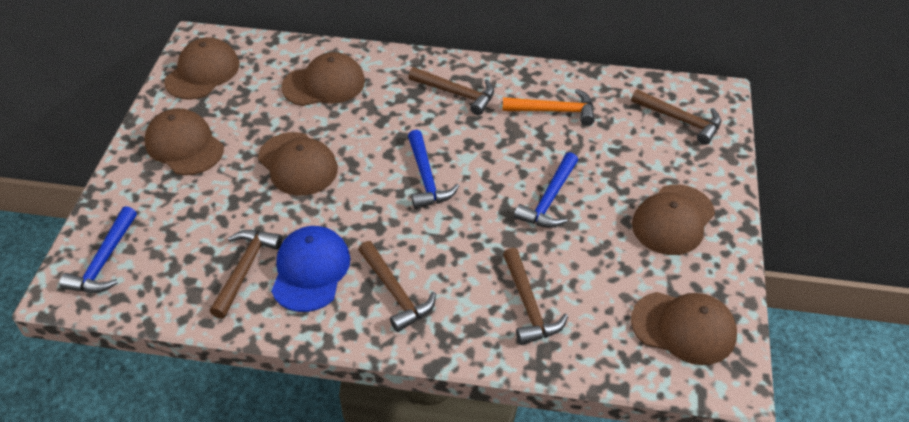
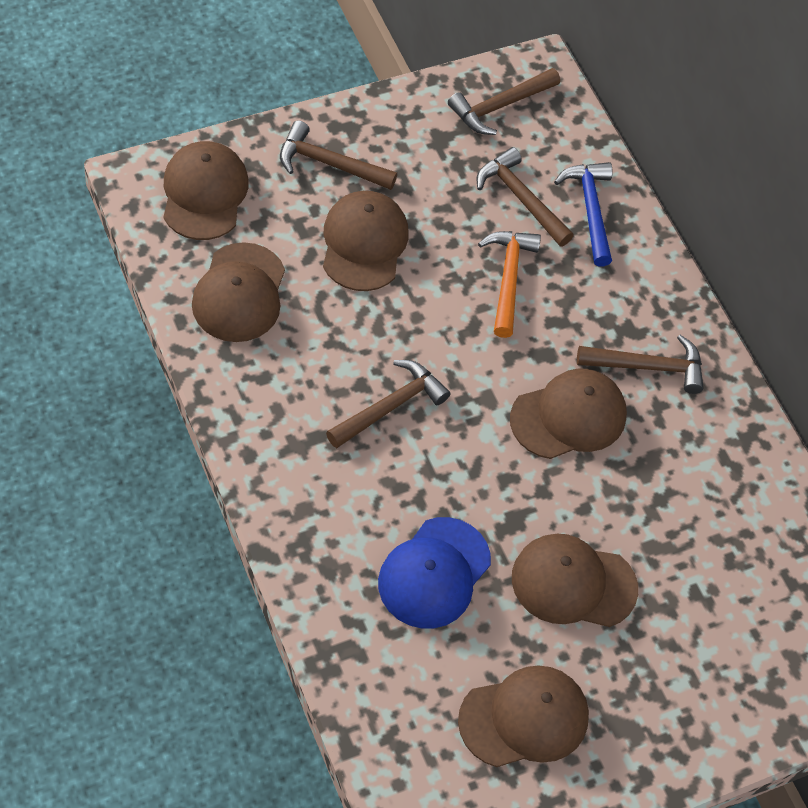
blue hammer: 3 -> 1

